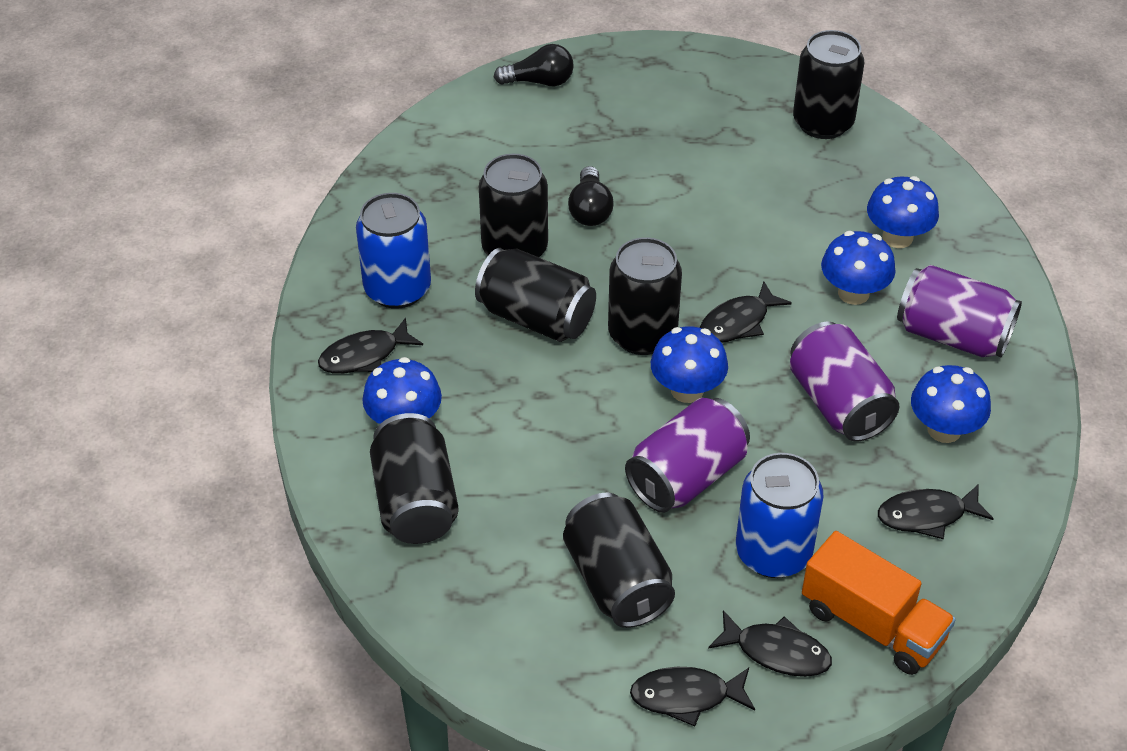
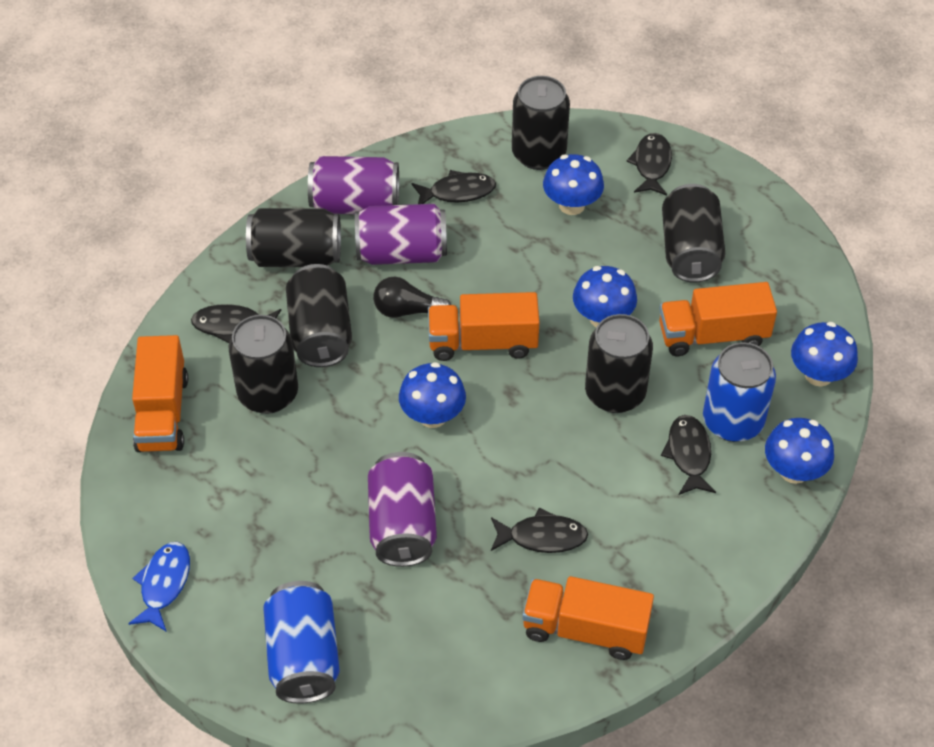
black light bulb: 2 -> 1
blue fish: 0 -> 1
orange truck: 1 -> 4

